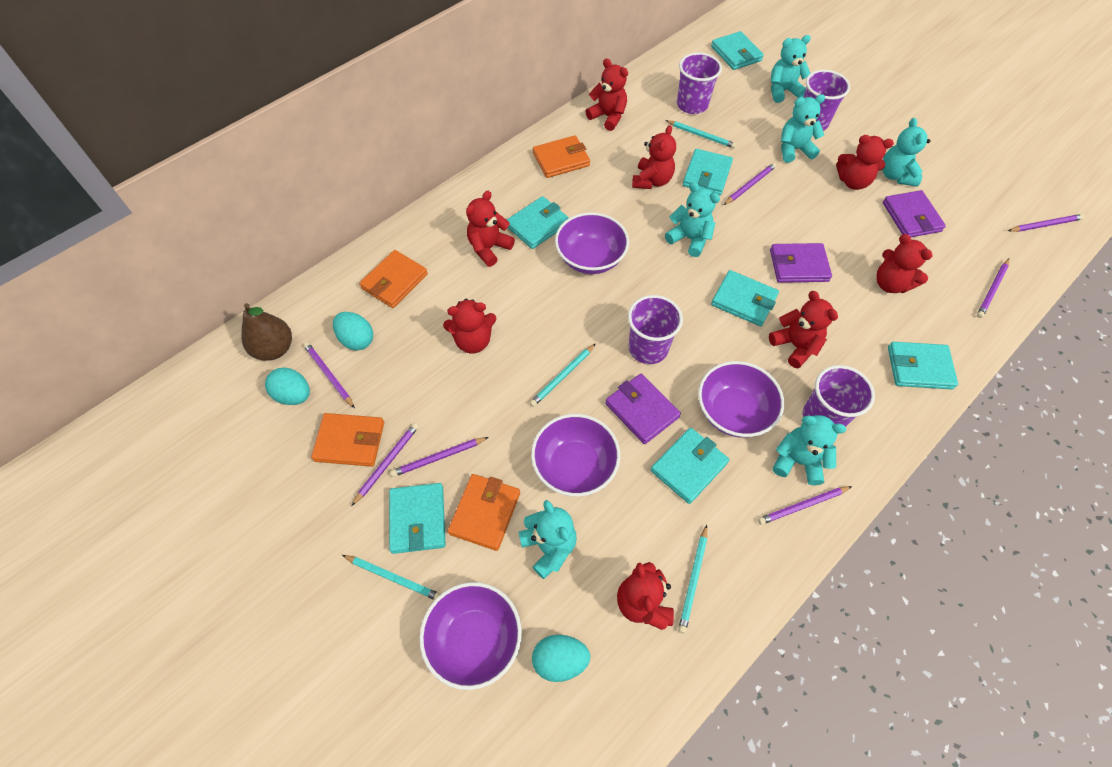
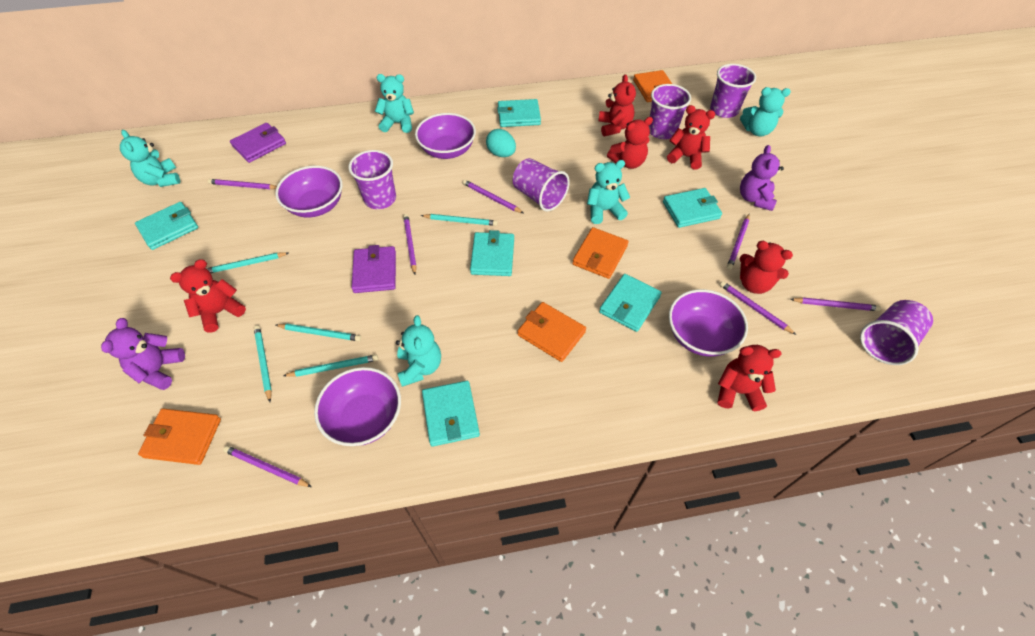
brown pear: 1 -> 0
purple cup: 4 -> 5
purple teddy bear: 0 -> 2
purple wallet: 3 -> 2
red teddy bear: 8 -> 6
turquoise egg: 3 -> 1
turquoise pencil: 4 -> 5
turquoise teddy bear: 6 -> 5
turquoise wallet: 7 -> 6

